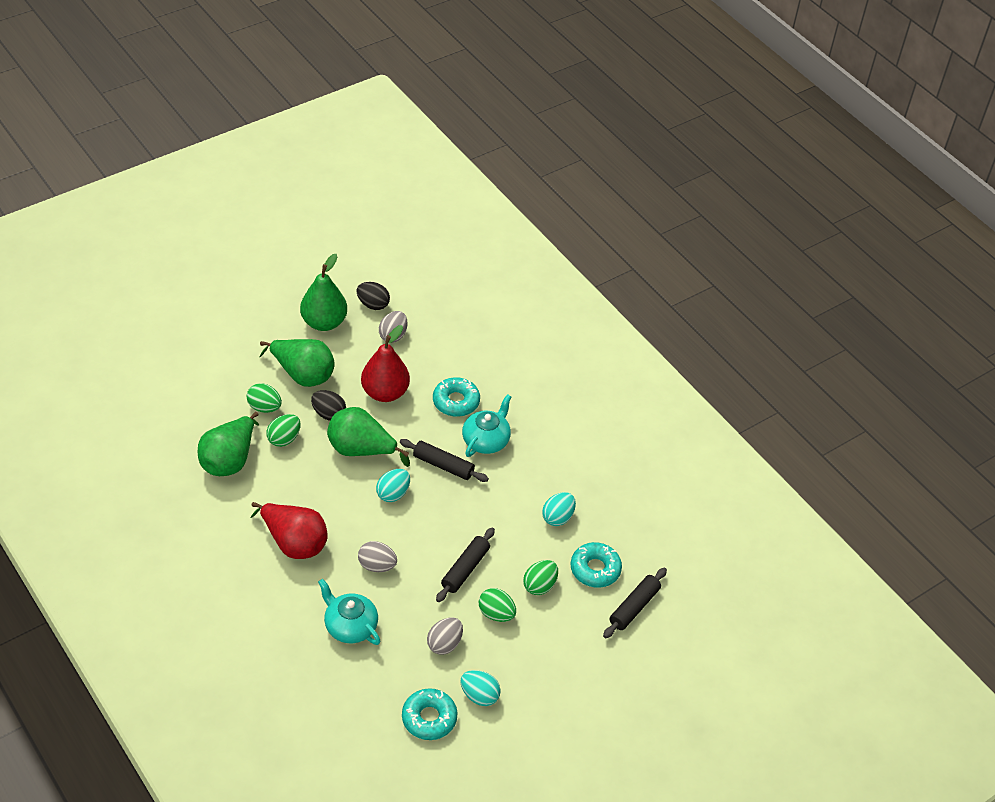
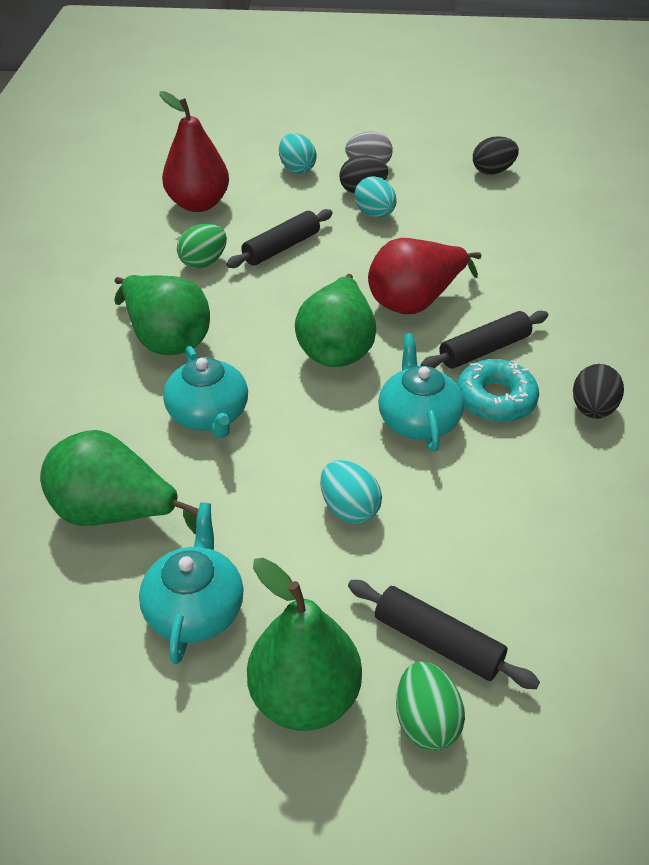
black egg: 2 -> 3
green egg: 4 -> 2
grey egg: 3 -> 1
turquoise donut: 3 -> 1
turquoise teapot: 2 -> 3

